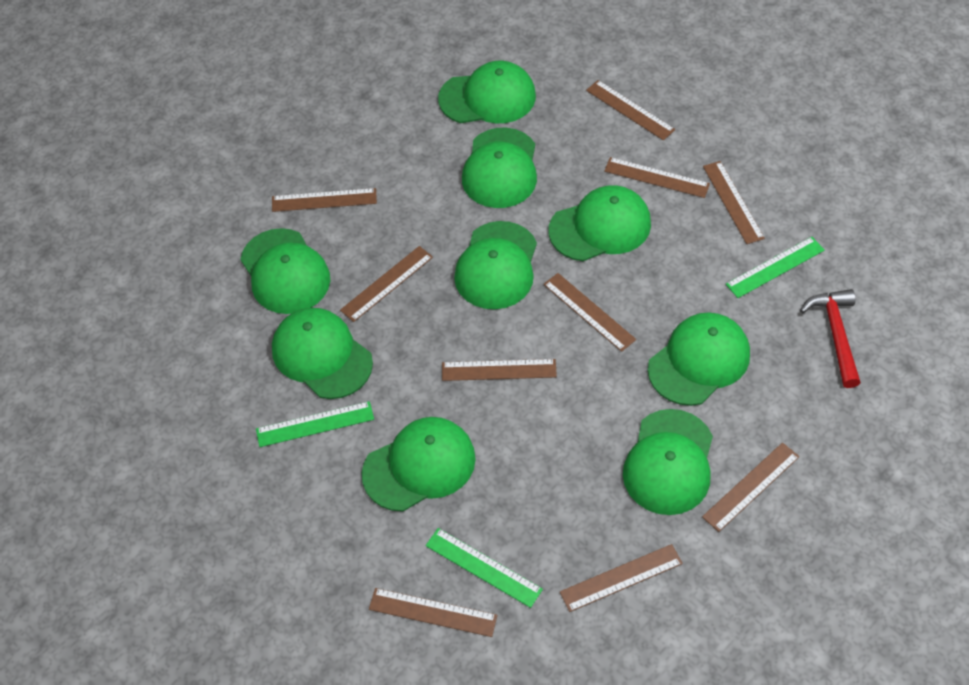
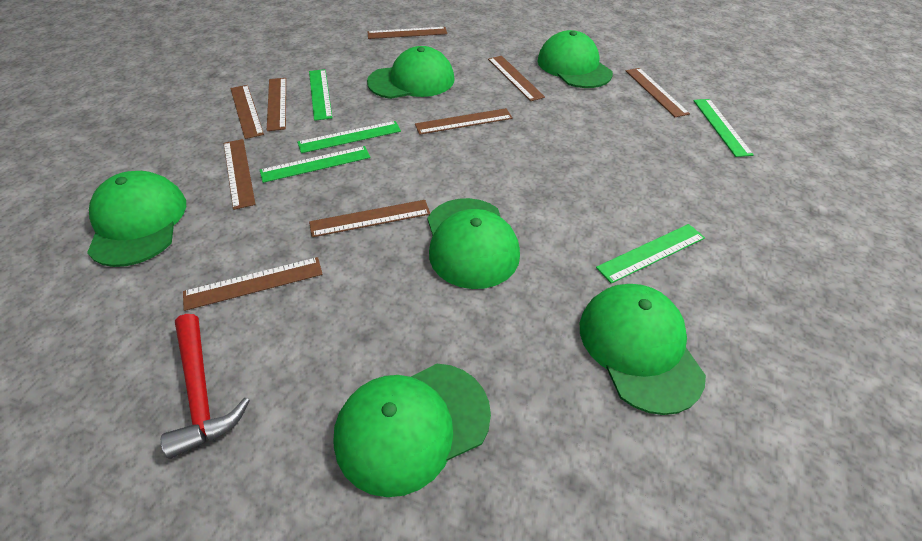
brown ruler: 10 -> 9
green cap: 9 -> 6
green ruler: 3 -> 5

